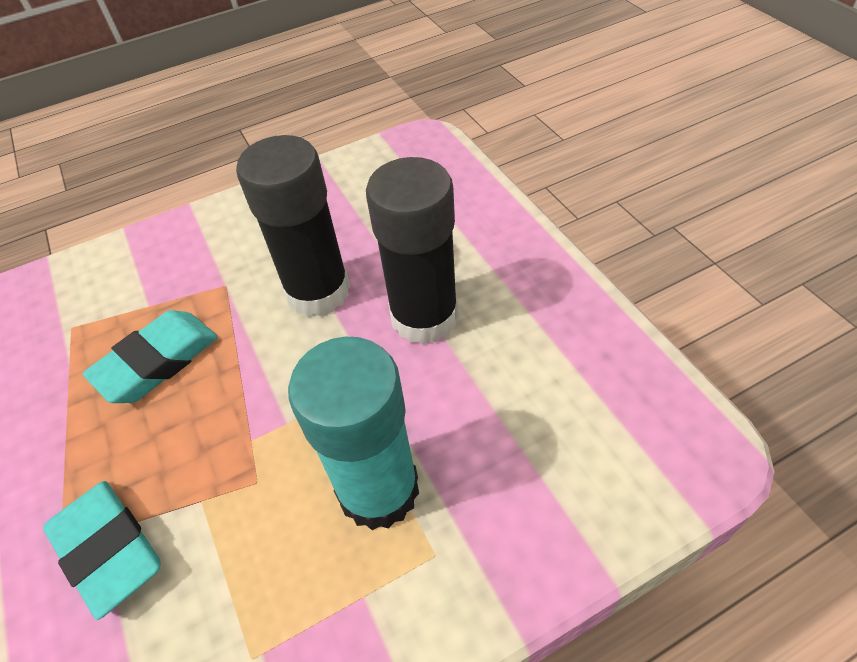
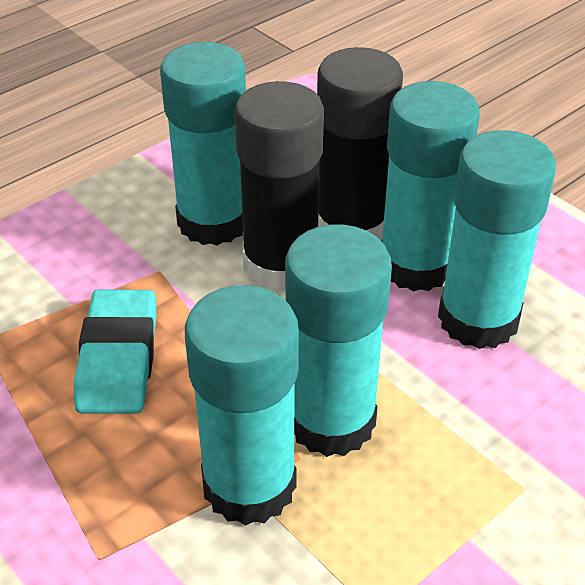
turquoise eraser: 2 -> 1
turquoise glue stick: 1 -> 5

